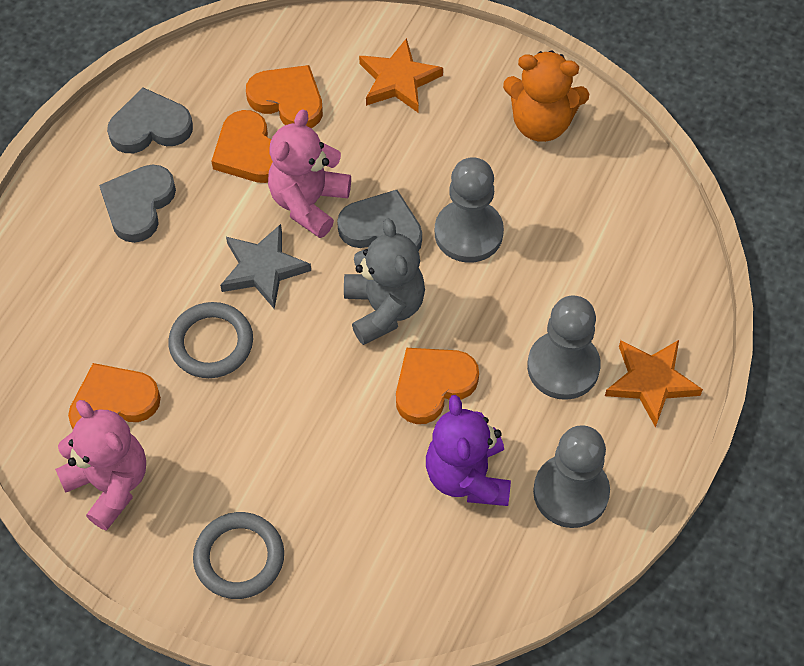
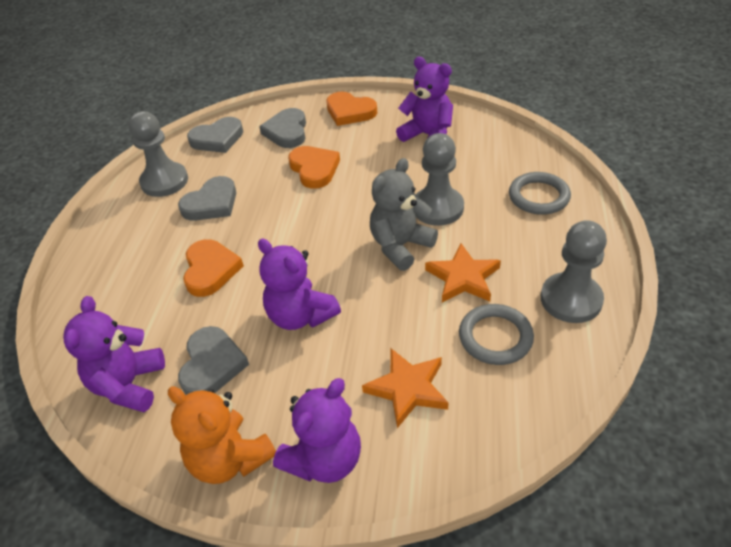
grey heart: 3 -> 4
grey star: 1 -> 0
orange heart: 4 -> 3
pink teddy bear: 2 -> 0
purple teddy bear: 1 -> 4

